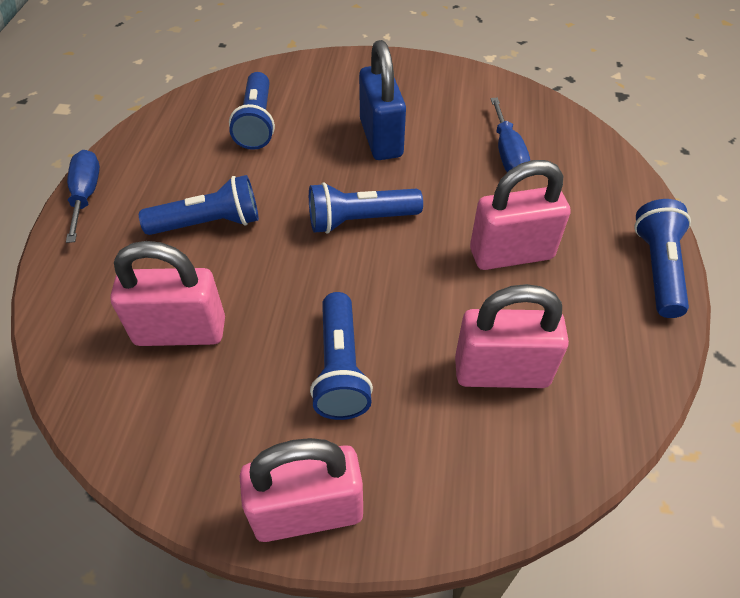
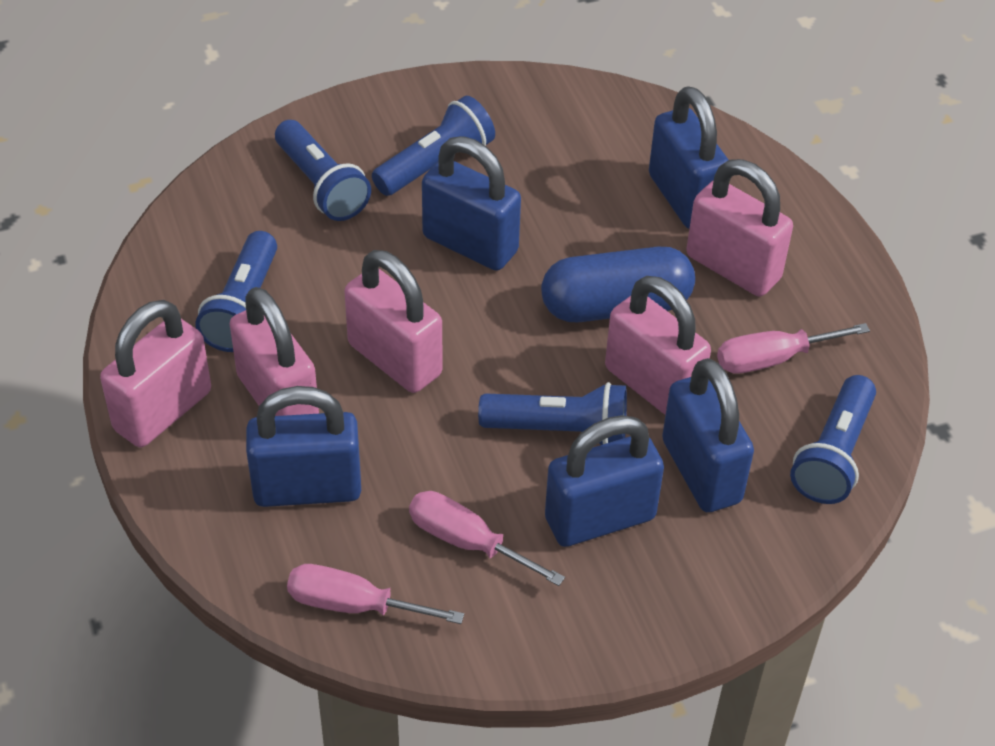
blue capsule: 0 -> 1
blue padlock: 1 -> 5
blue screwdriver: 2 -> 0
pink padlock: 4 -> 5
pink screwdriver: 0 -> 3

